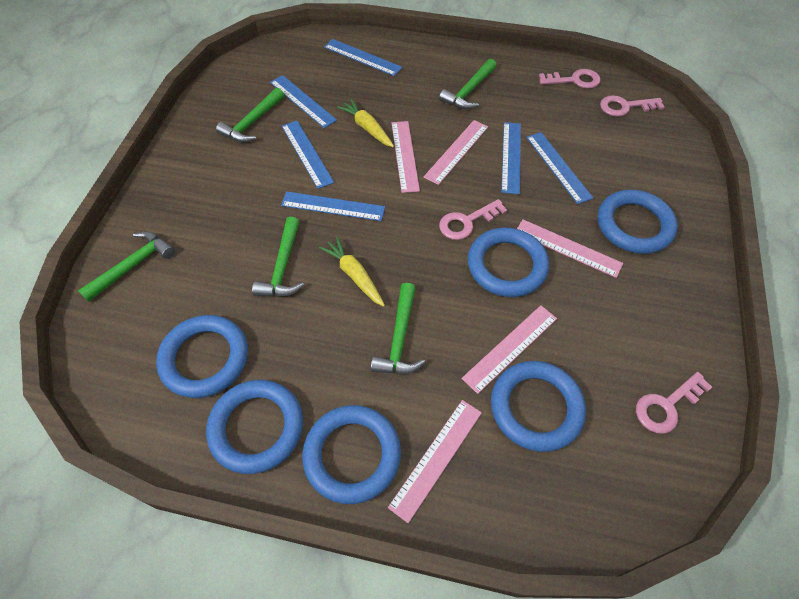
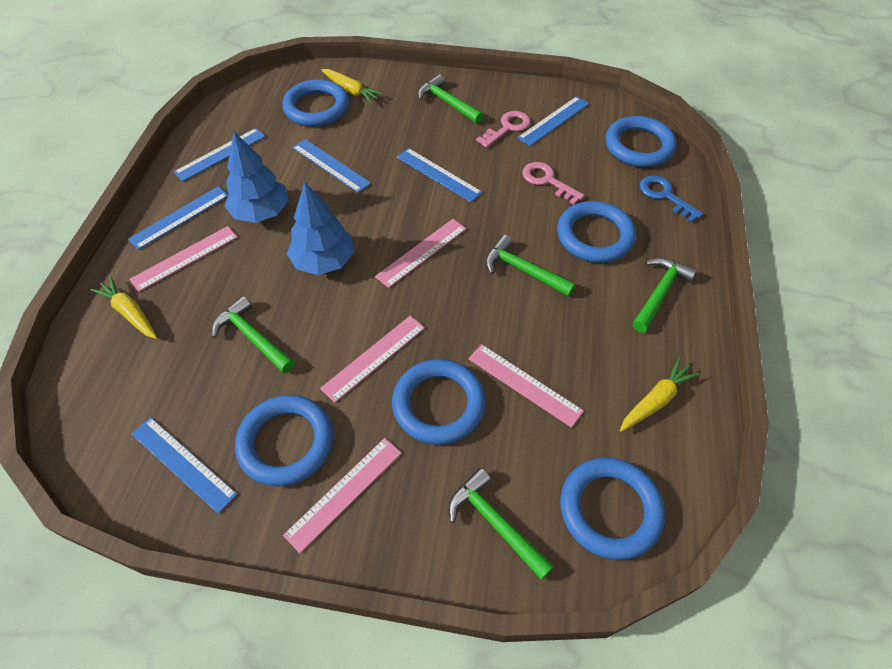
blue key: 0 -> 1
blue tree: 0 -> 2
pink key: 4 -> 2
yellow carrot: 2 -> 3

